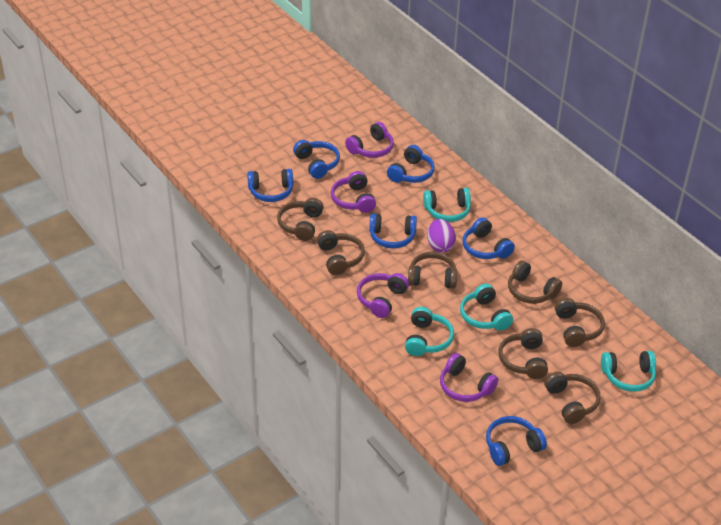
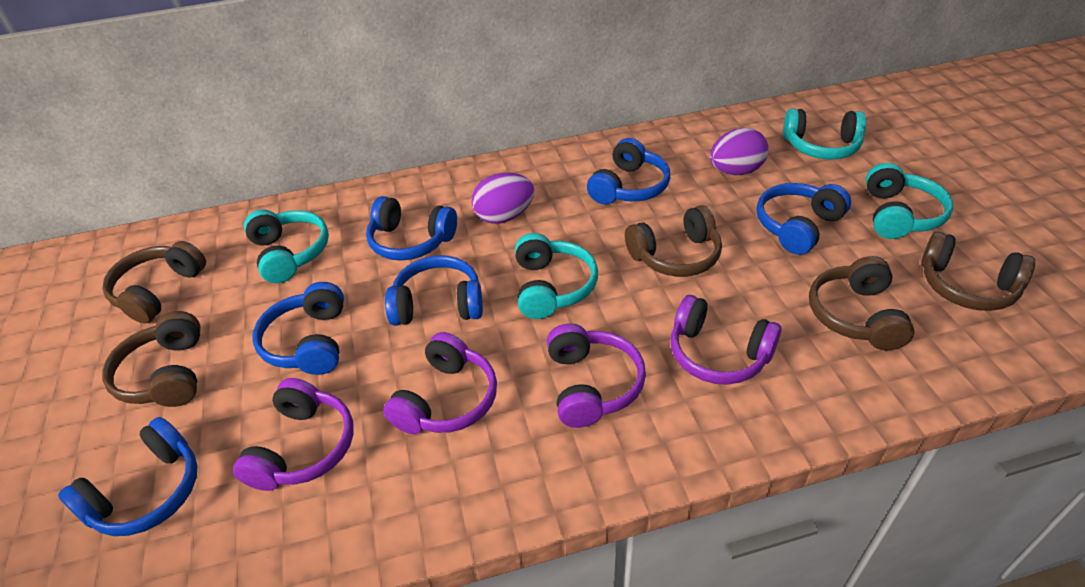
brown headphones: 7 -> 5
purple egg: 1 -> 2

